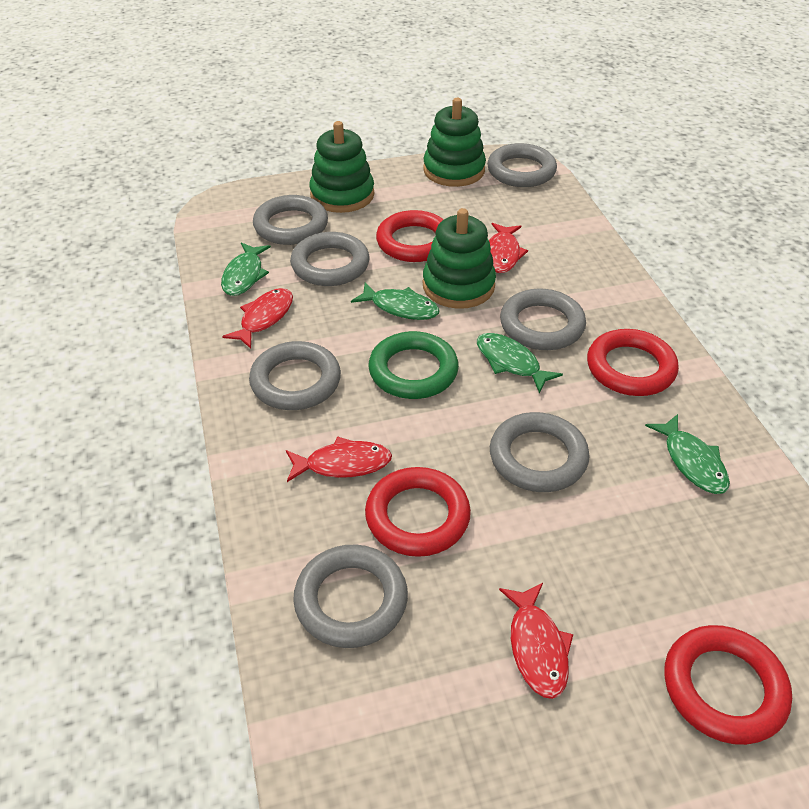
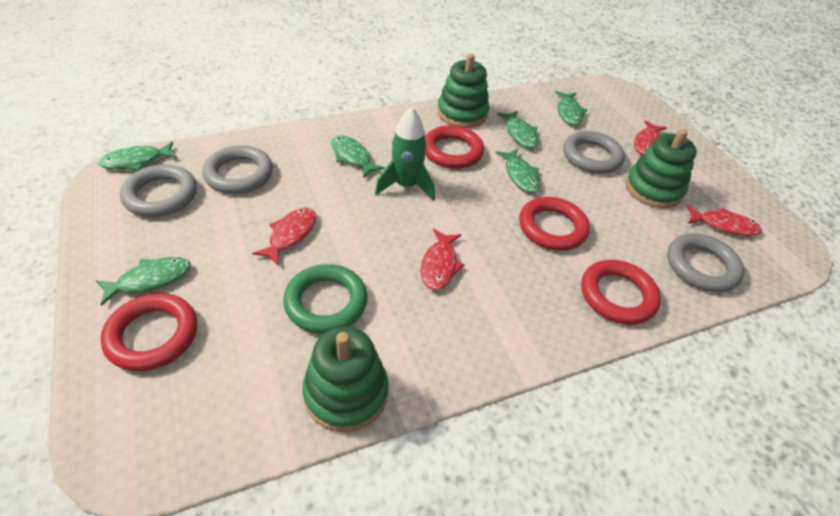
green fish: 4 -> 6
green rocket: 0 -> 1
grey ring: 7 -> 4

